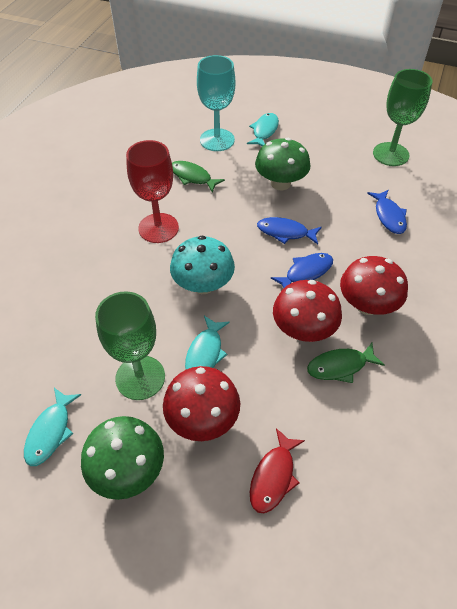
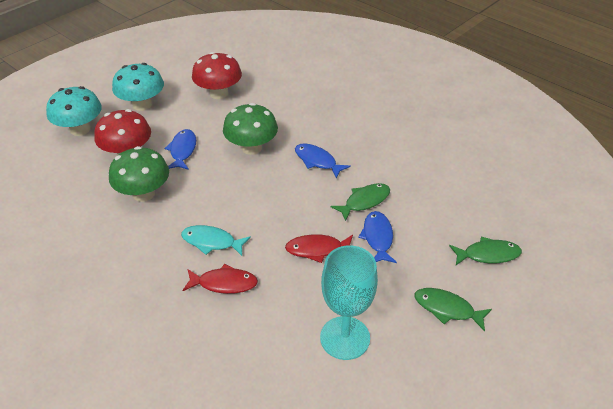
green fish: 2 -> 3
green goblet: 2 -> 0
red fish: 1 -> 2
red goblet: 1 -> 0
red mushroom: 3 -> 2
turquoise fish: 3 -> 1
turquoise mushroom: 1 -> 2

